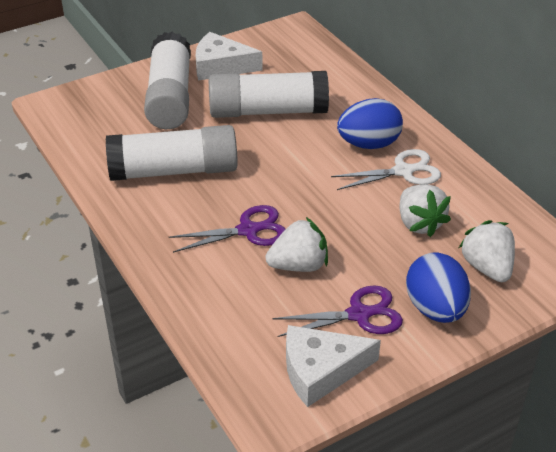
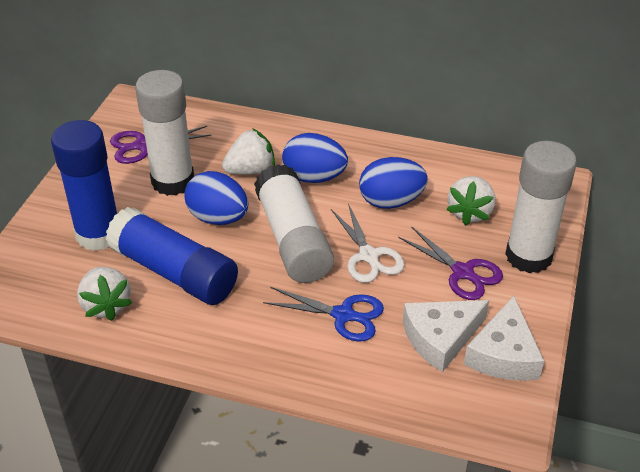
blue egg: 2 -> 3
blue glue stick: 0 -> 2
blue scissors: 0 -> 1

